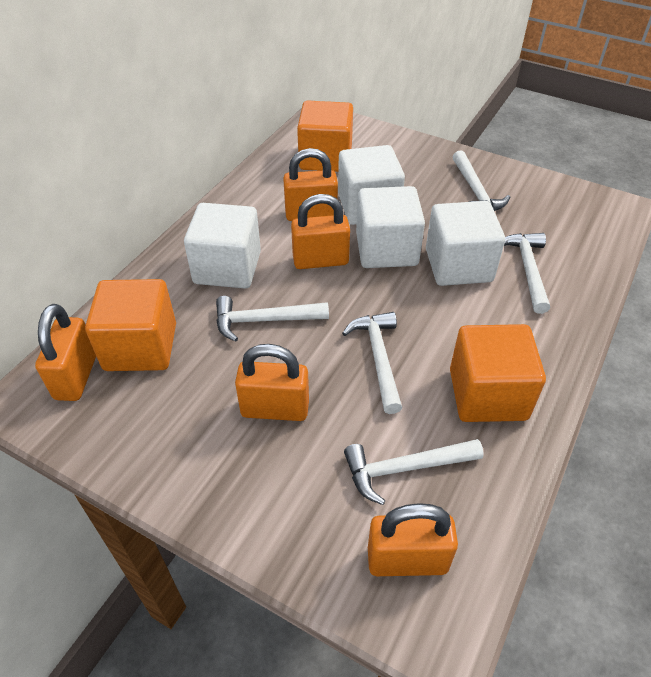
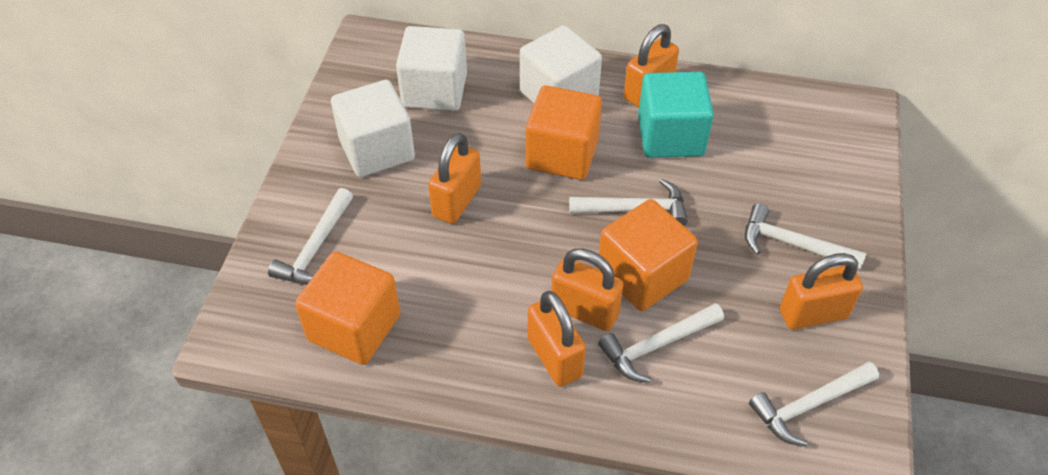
turquoise cube: 0 -> 1
white cube: 4 -> 3

